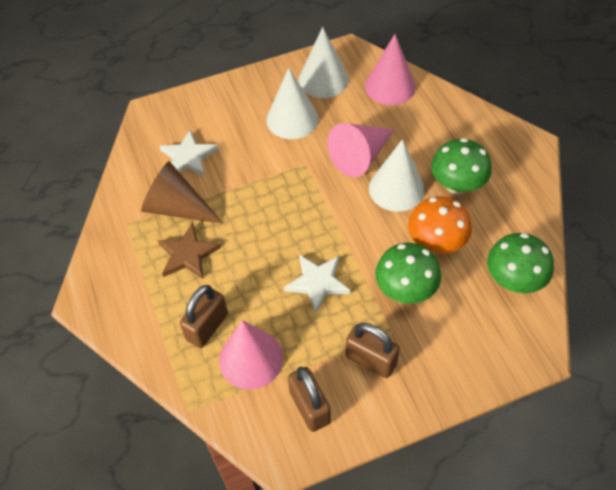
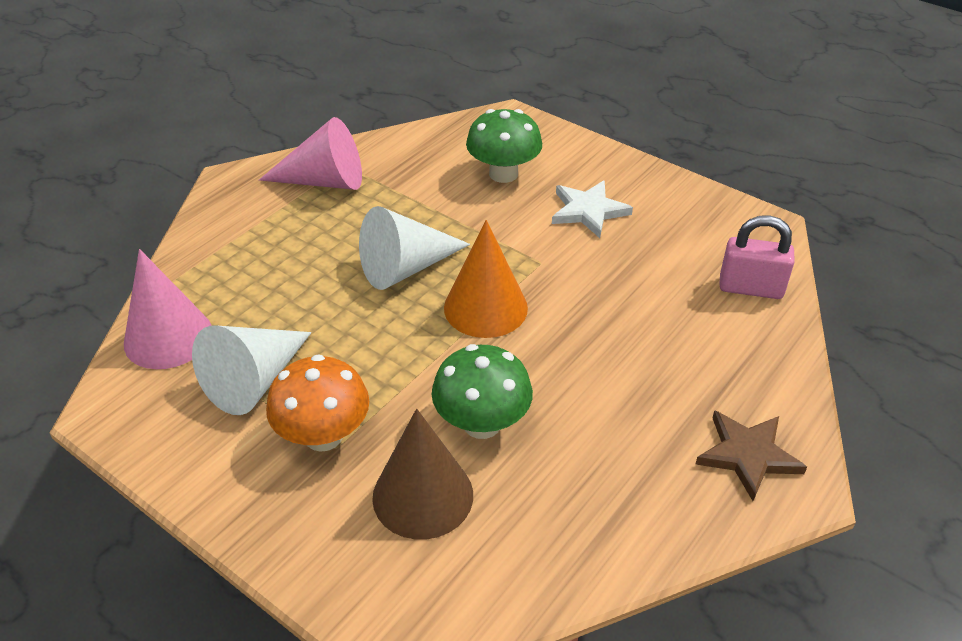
brown padlock: 3 -> 0
green mushroom: 3 -> 2
orange cone: 0 -> 1
pink cone: 3 -> 2
pink padlock: 0 -> 1
white cone: 3 -> 2
white star: 2 -> 1

